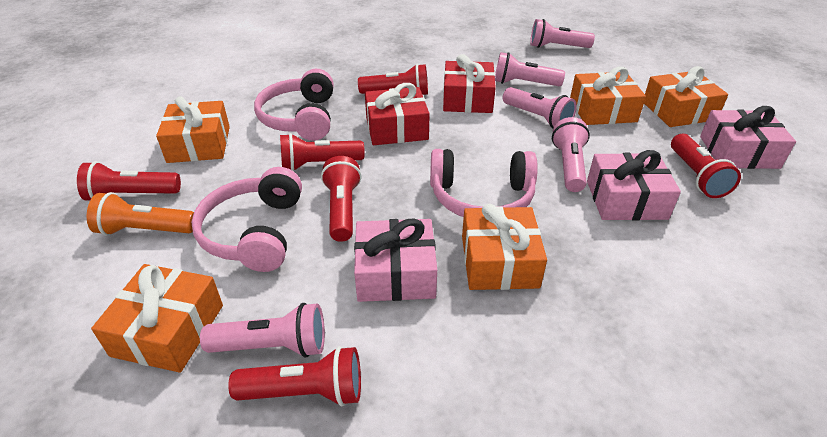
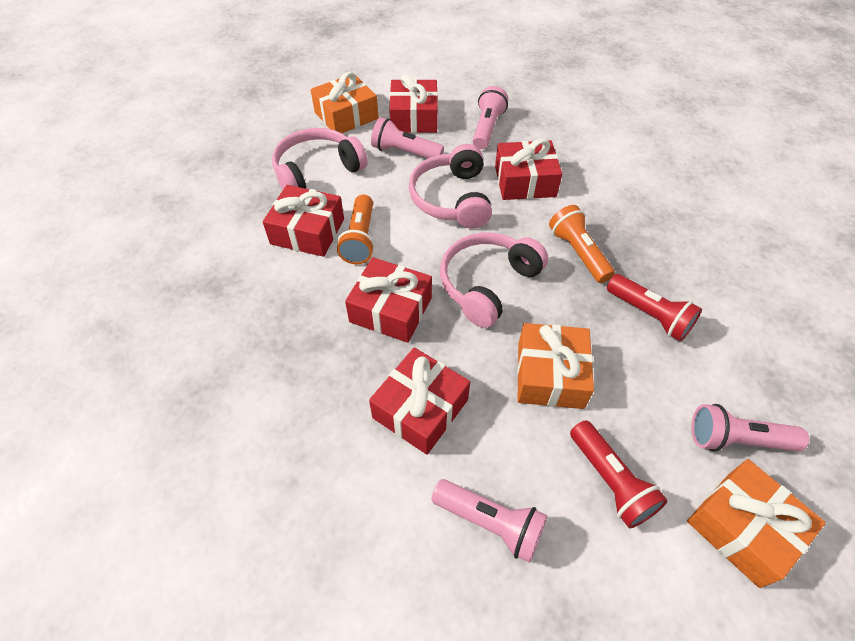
orange flashlight: 1 -> 2
orange gift: 5 -> 3
pink flashlight: 5 -> 4
pink gift: 3 -> 0
red flashlight: 6 -> 2
red gift: 2 -> 5

